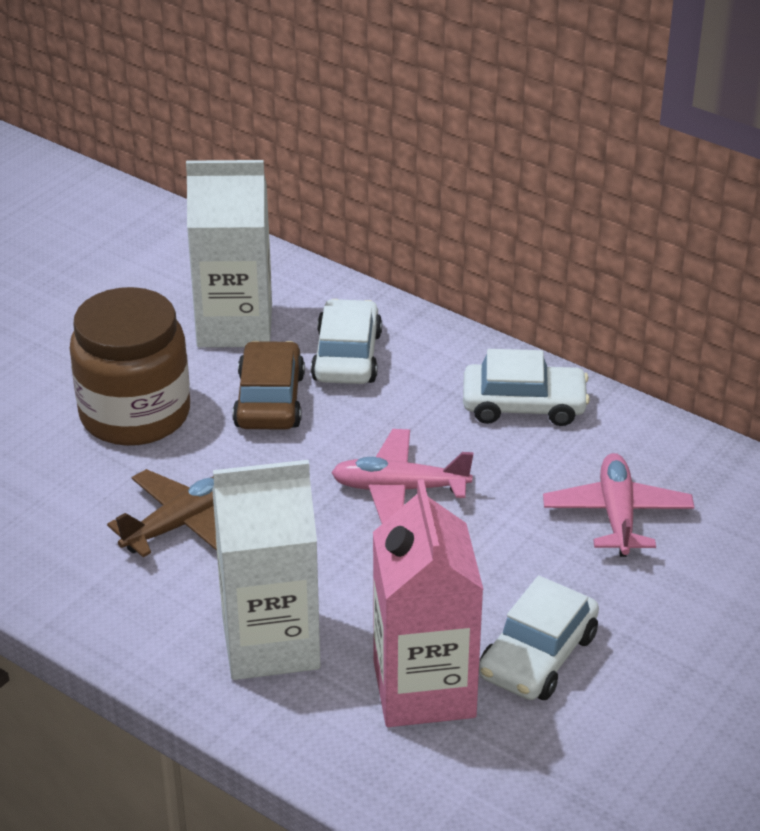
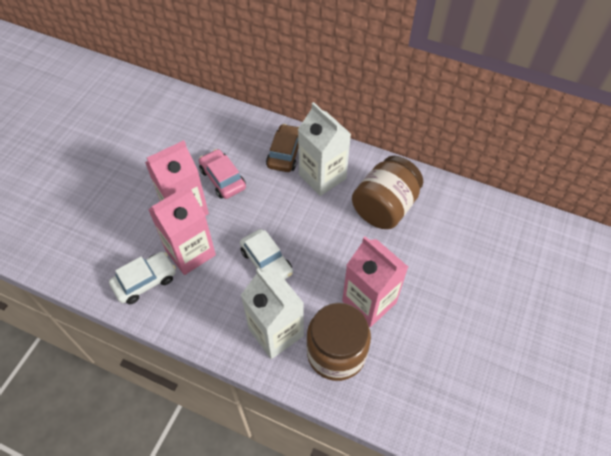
brown jar: 1 -> 2
brown plane: 1 -> 0
pink car: 0 -> 1
pink carton: 1 -> 3
pink plane: 2 -> 0
white car: 3 -> 2

